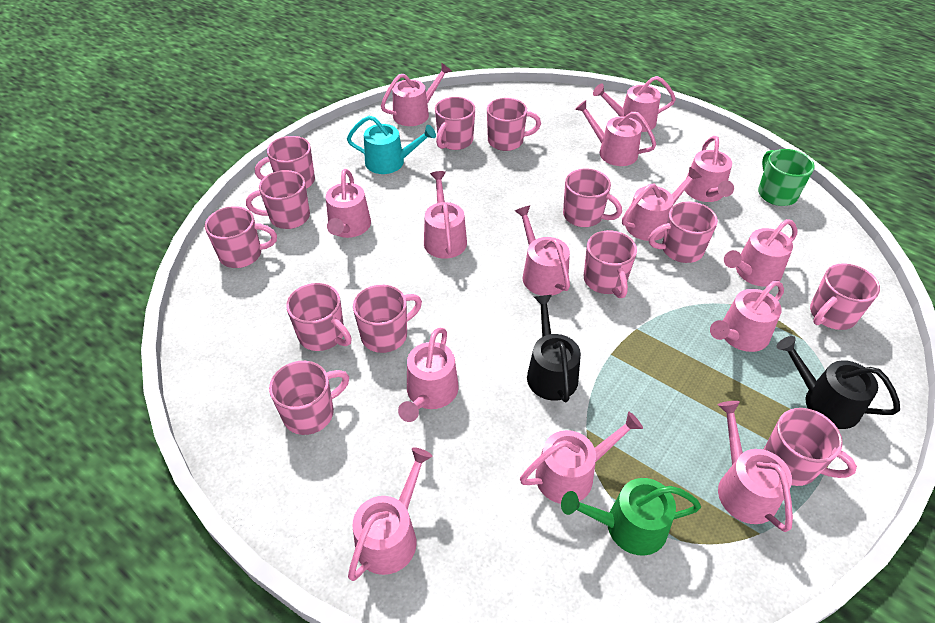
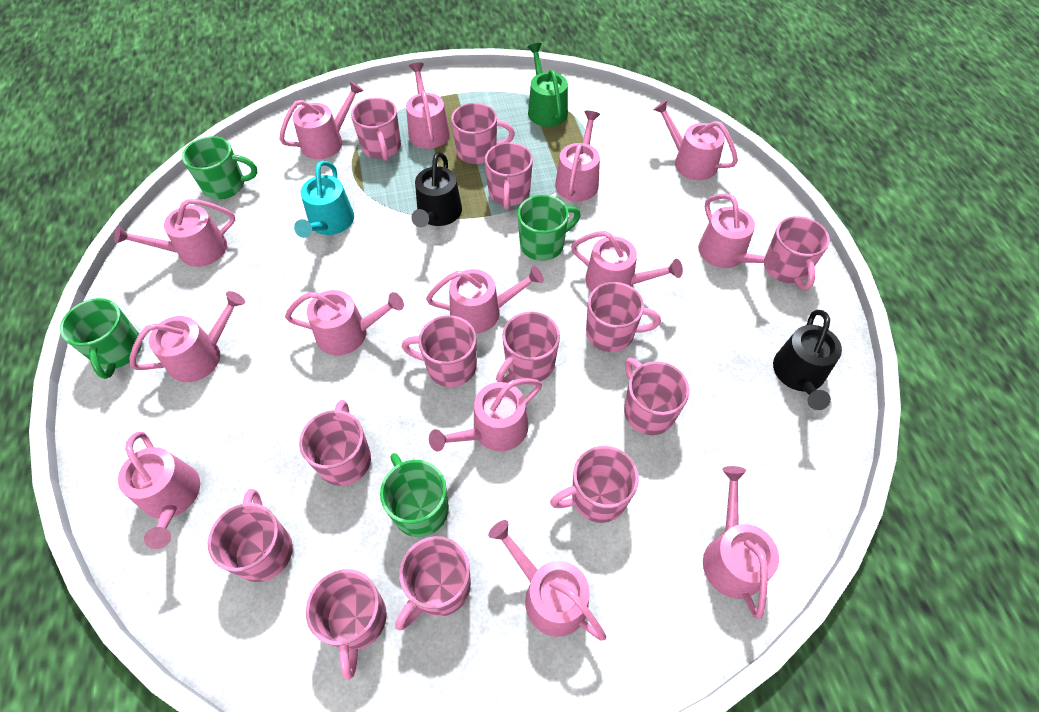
green mug: 1 -> 4

